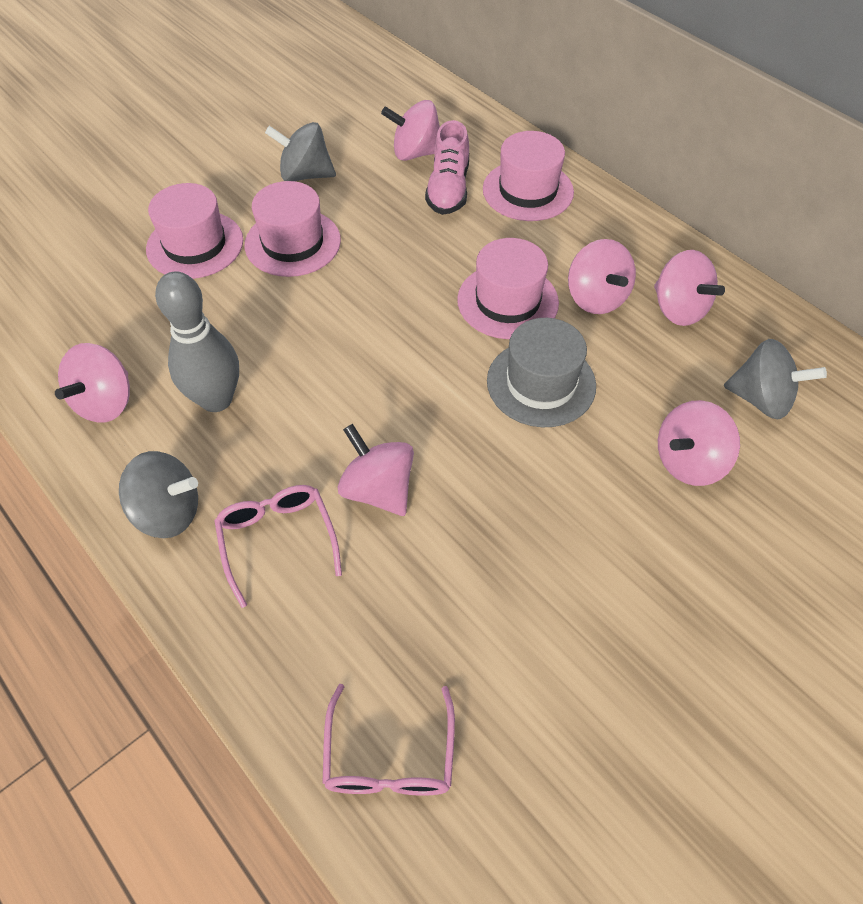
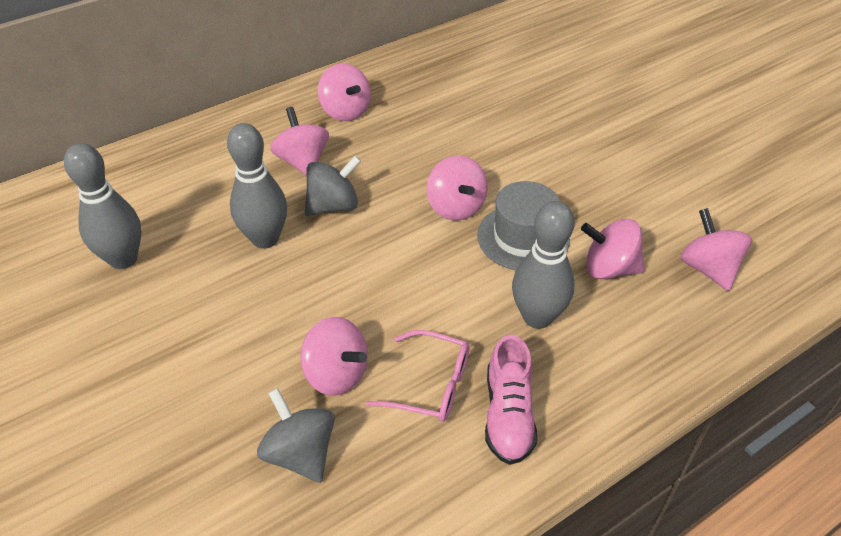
grey bowling pin: 1 -> 3
grey spinning top: 3 -> 2
pink glasses: 2 -> 1
pink hat: 4 -> 0

